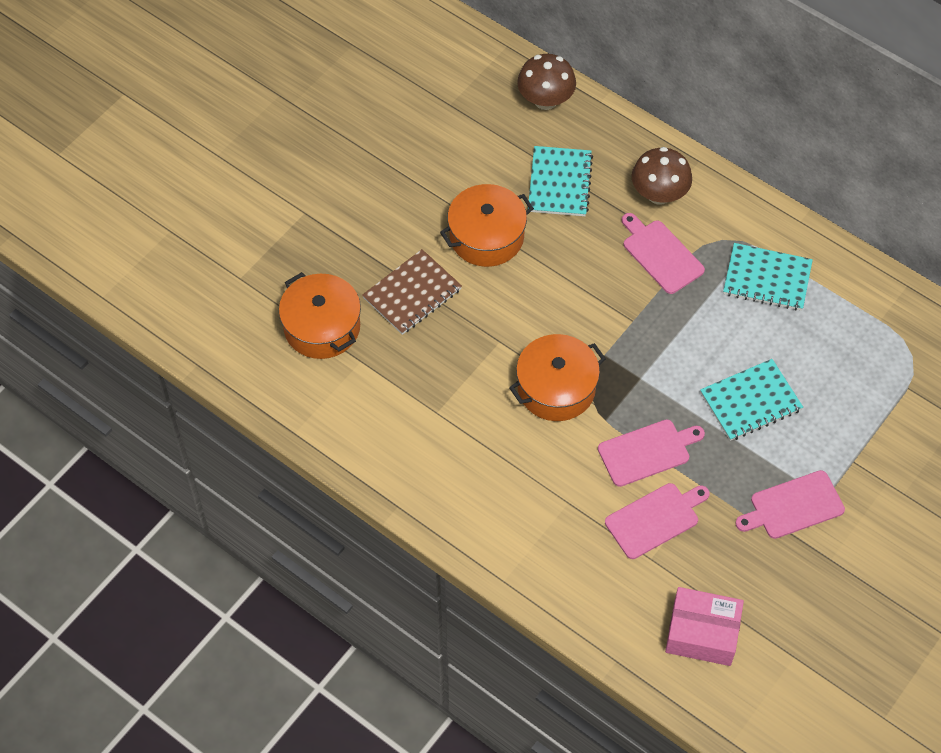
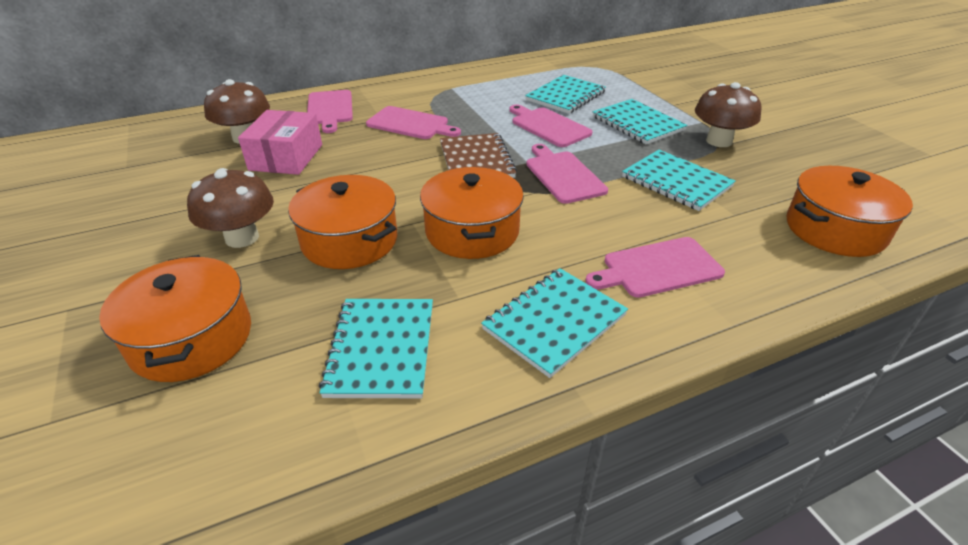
brown mushroom: 2 -> 3
orange pot: 3 -> 4
pink cutting board: 4 -> 5
turquoise notebook: 3 -> 5

